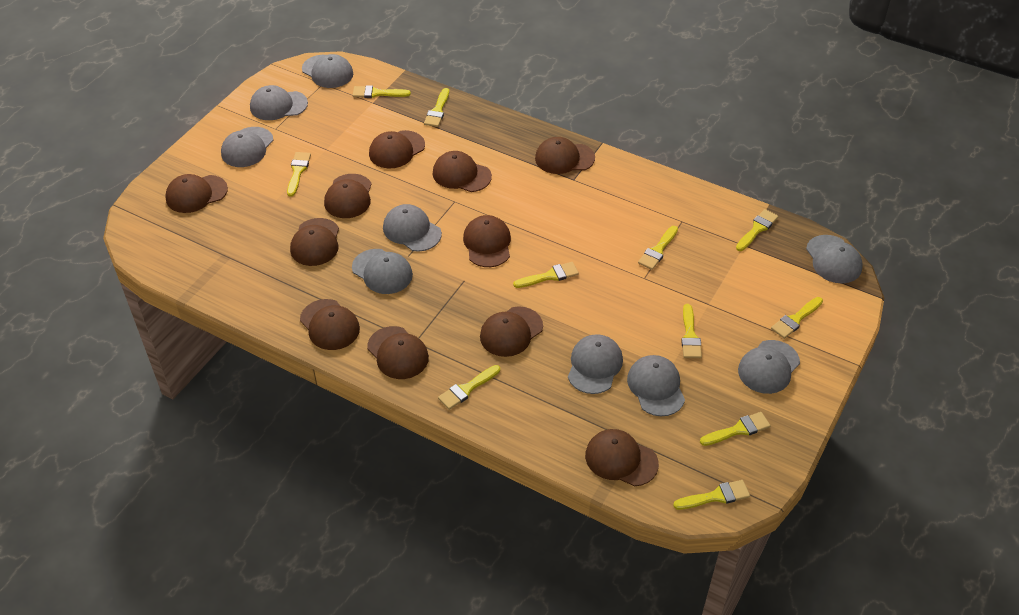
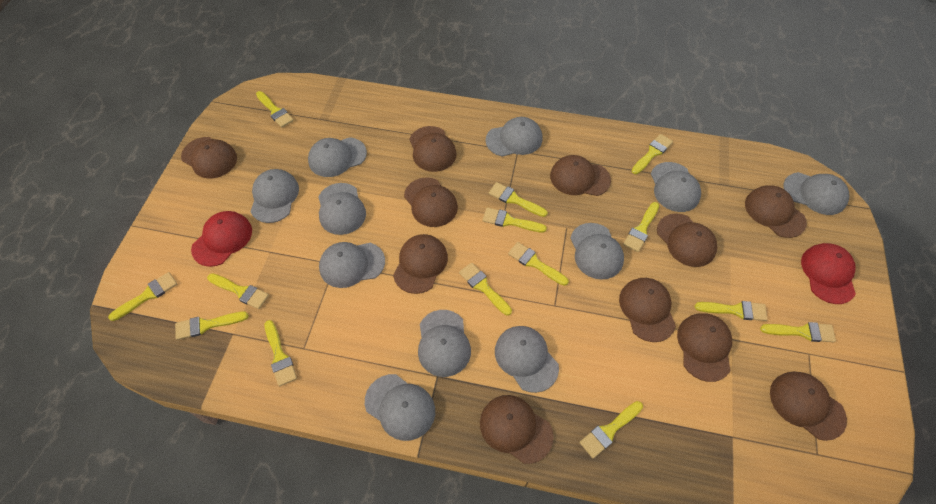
grey cap: 9 -> 11
red cap: 0 -> 2
yellow brush: 11 -> 14

